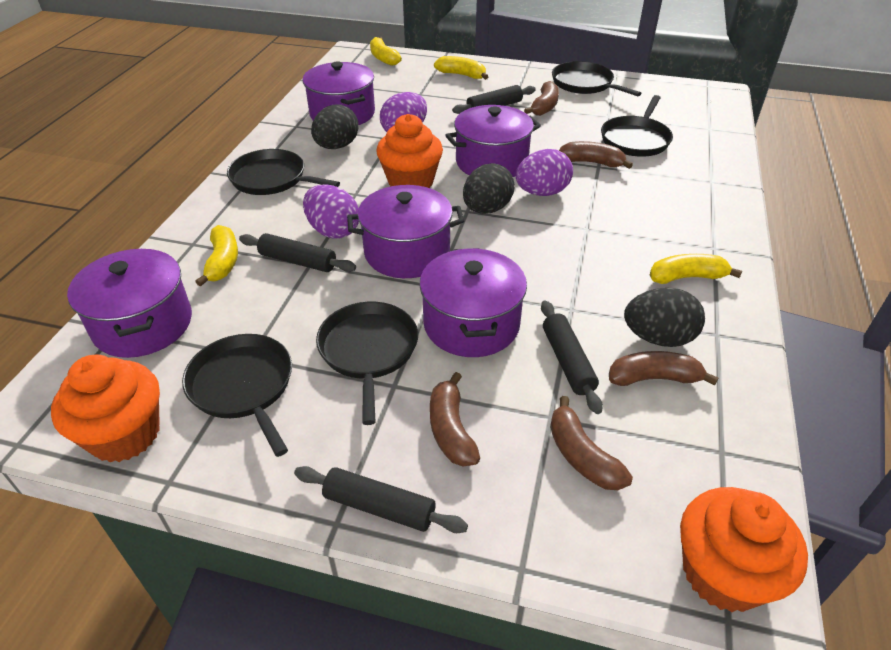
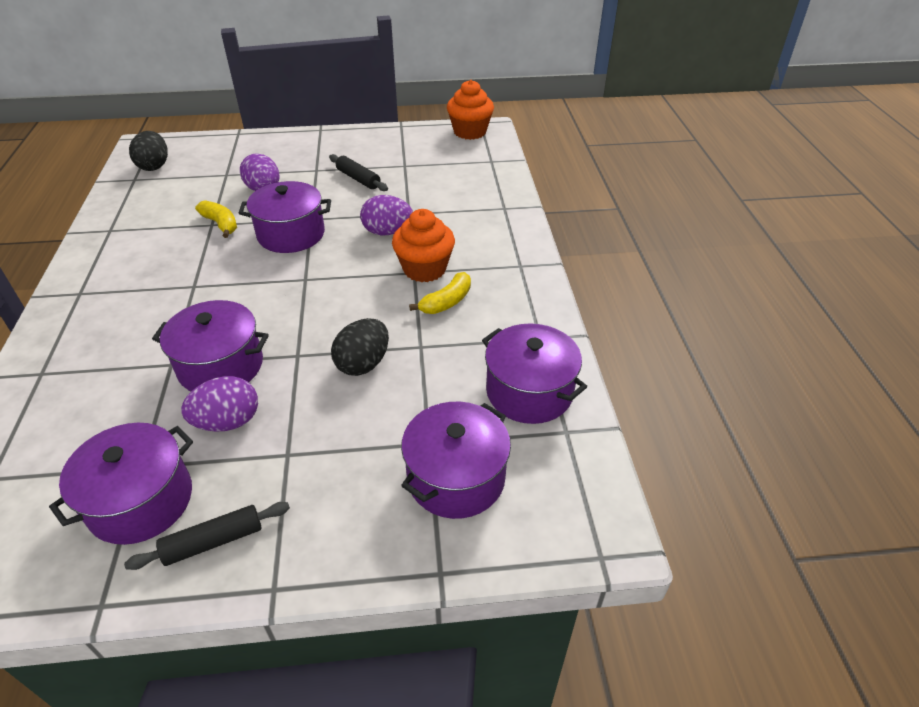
black egg: 3 -> 2
black pan: 5 -> 0
black rolling pin: 4 -> 2
brown banana: 5 -> 0
orange cupcake: 3 -> 2
yellow banana: 4 -> 2

